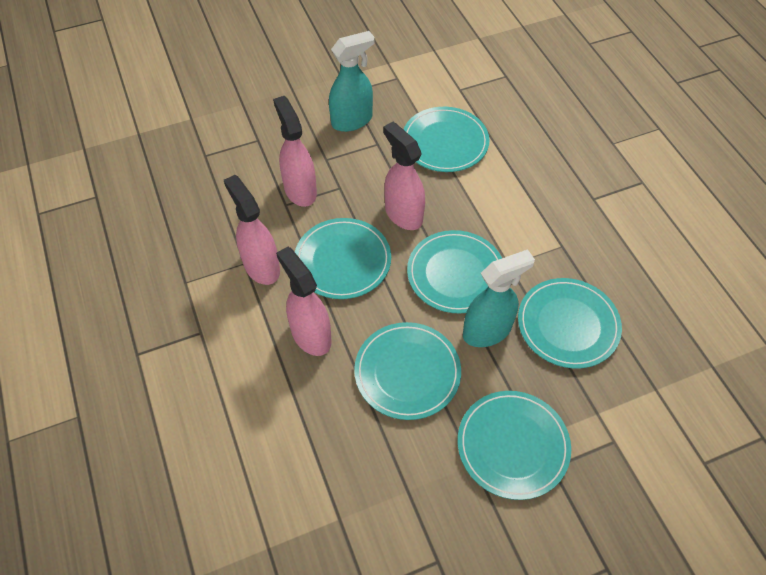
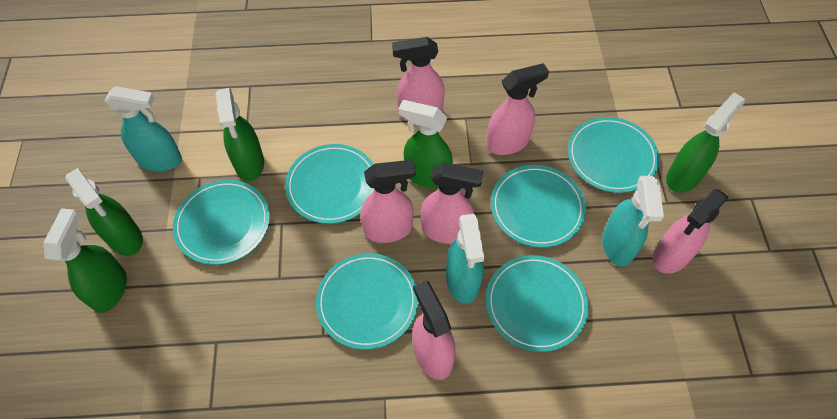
green spray bottle: 0 -> 5
pink spray bottle: 4 -> 6
turquoise spray bottle: 2 -> 3

